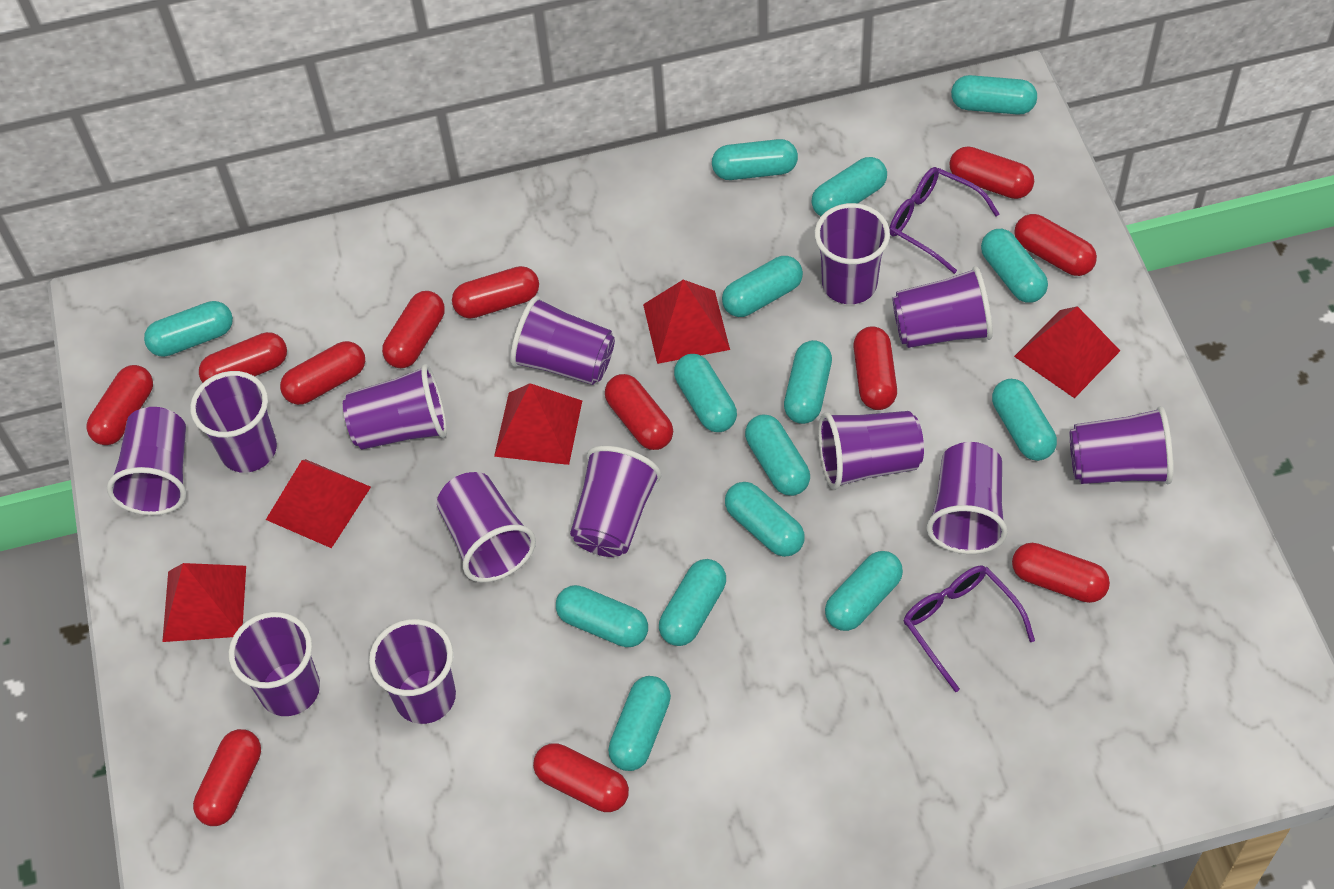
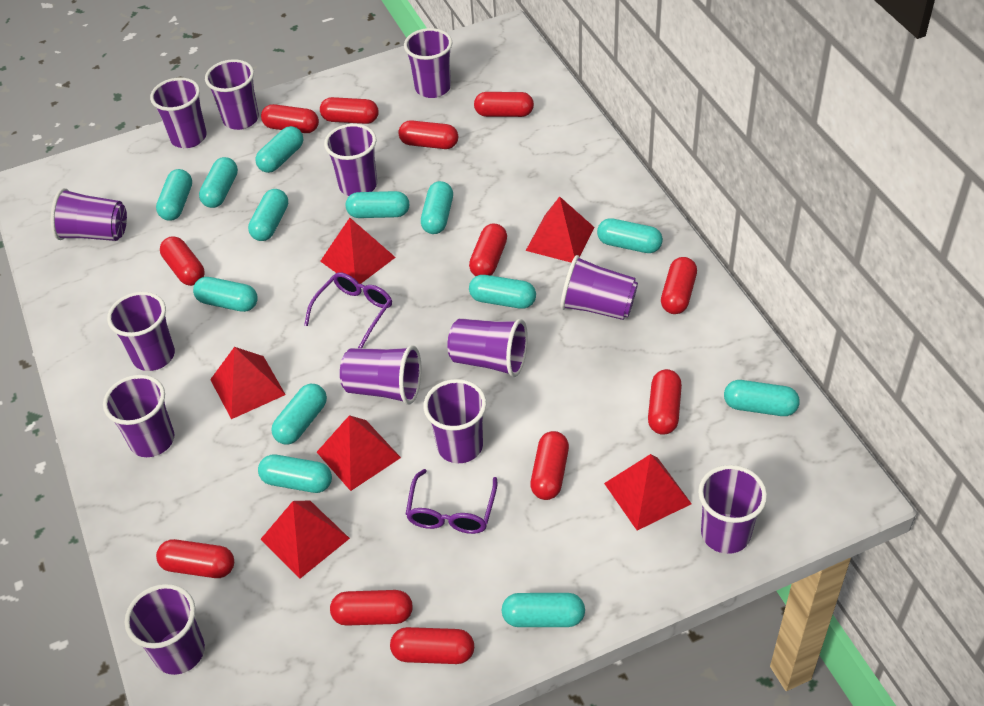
red pyramid: 5 -> 6
turquoise capsule: 15 -> 13

